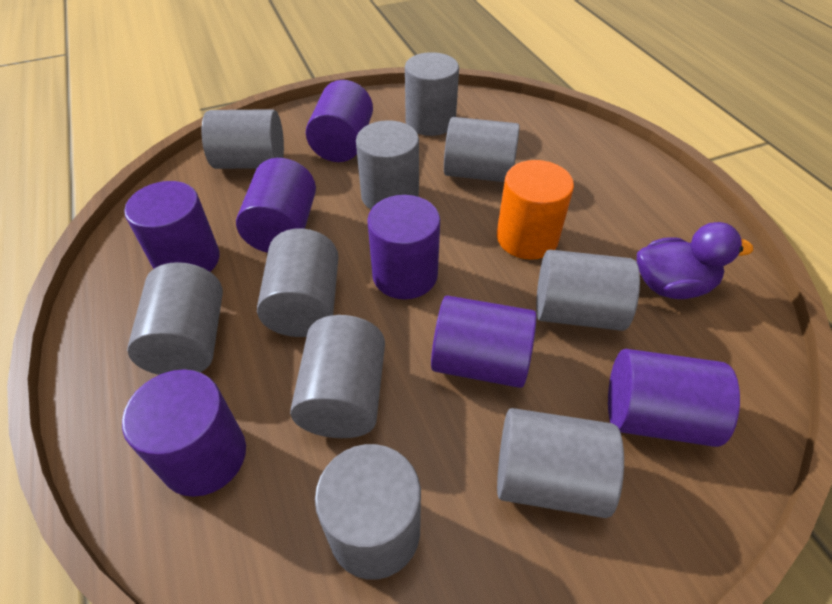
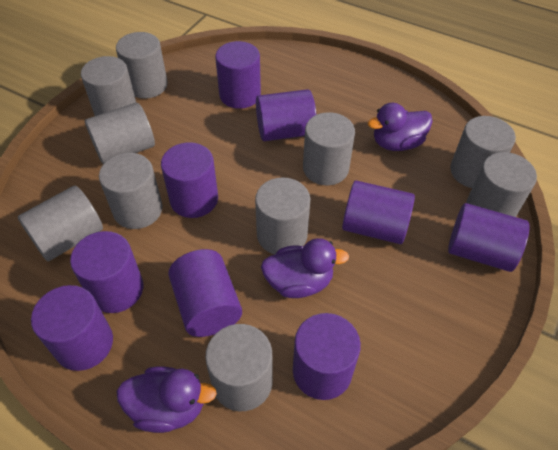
orange cylinder: 1 -> 0
purple cylinder: 7 -> 9
purple duck: 1 -> 3

